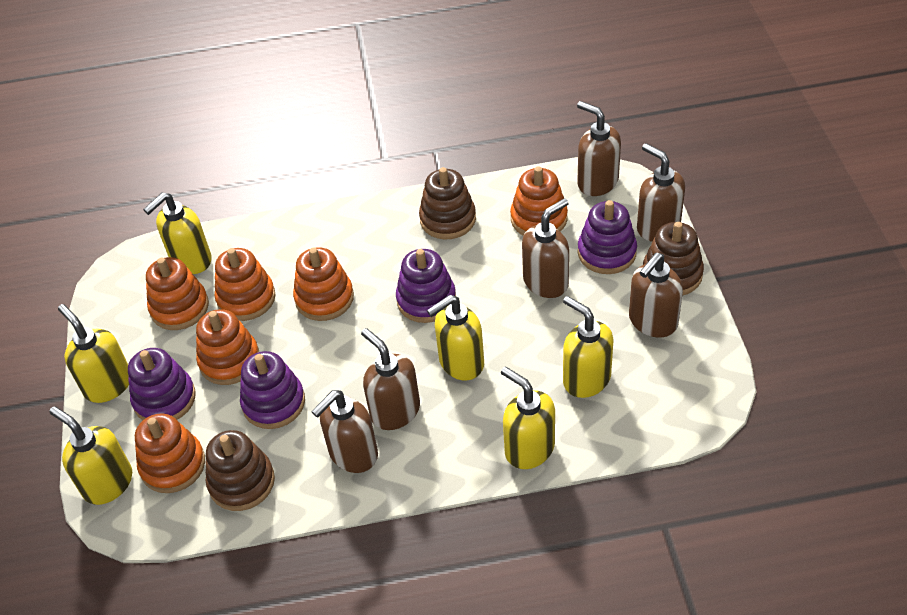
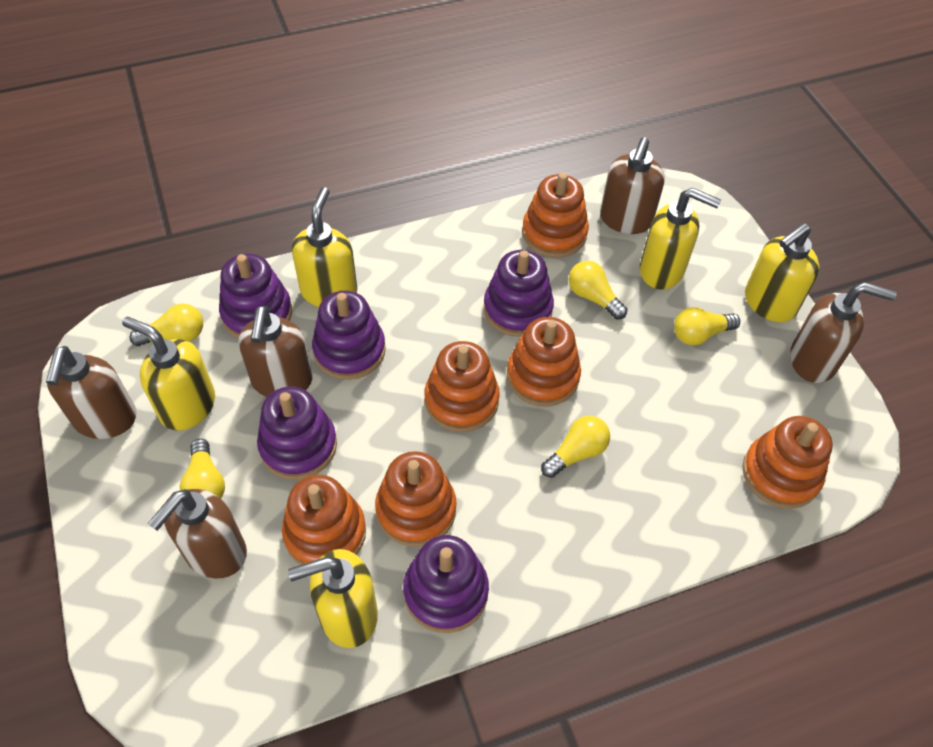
brown soap dispenser: 6 -> 5
brown stacking toy: 3 -> 0
purple stacking toy: 4 -> 5
yellow light bulb: 0 -> 5
yellow soap dispenser: 6 -> 5

